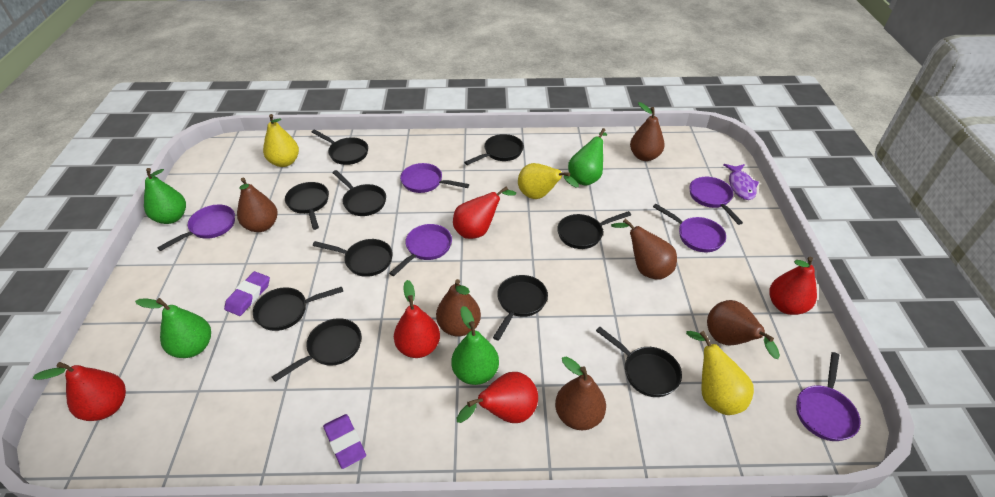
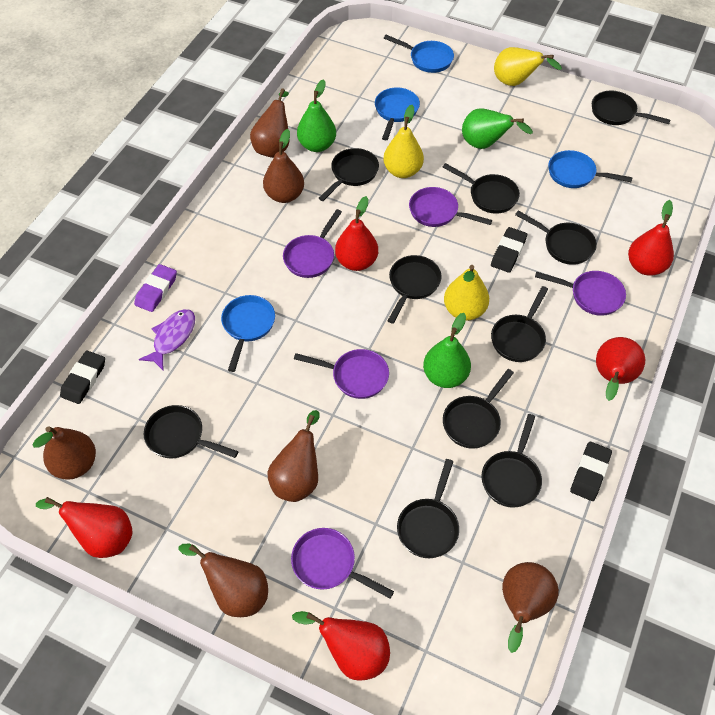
black eraser: 0 -> 3
blue pan: 0 -> 4
green pear: 4 -> 3
purple eraser: 2 -> 1
purple pan: 6 -> 5

